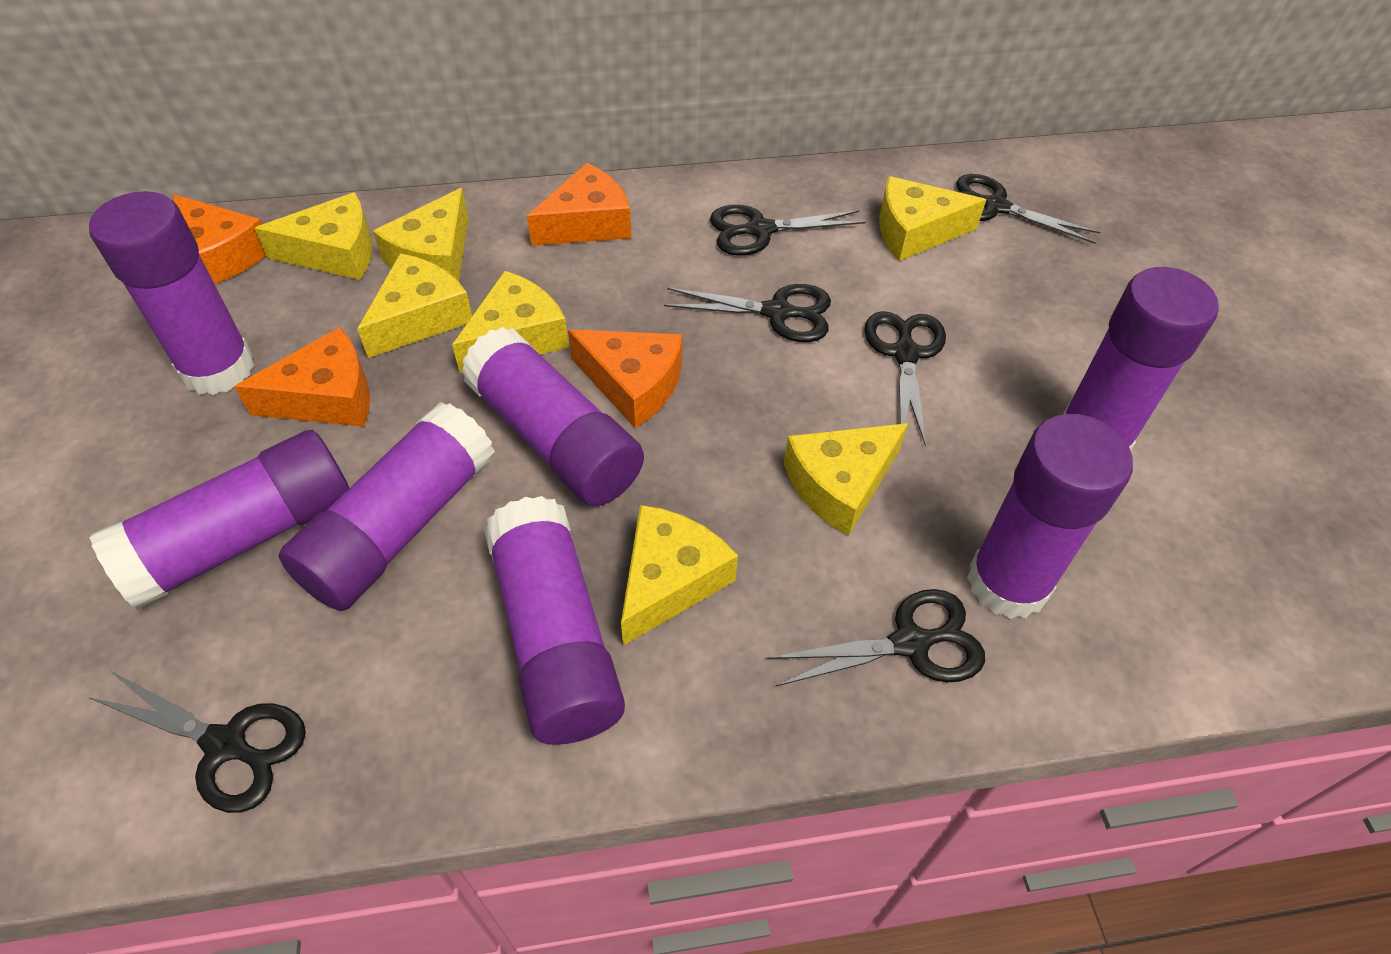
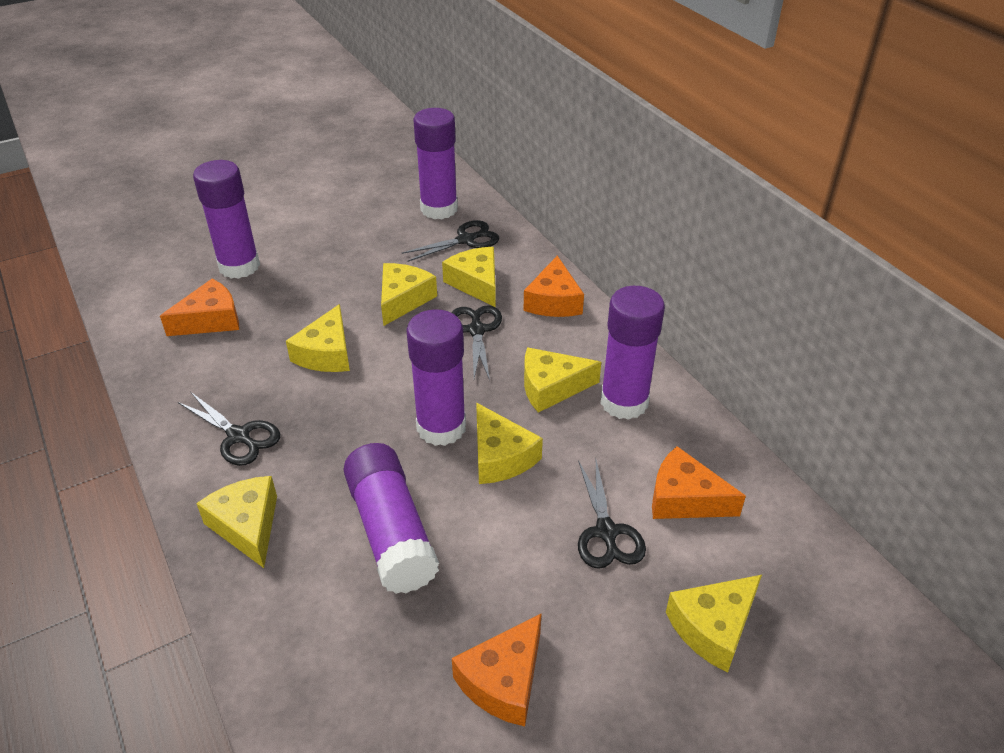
black scissors: 6 -> 4
purple glue stick: 7 -> 5

